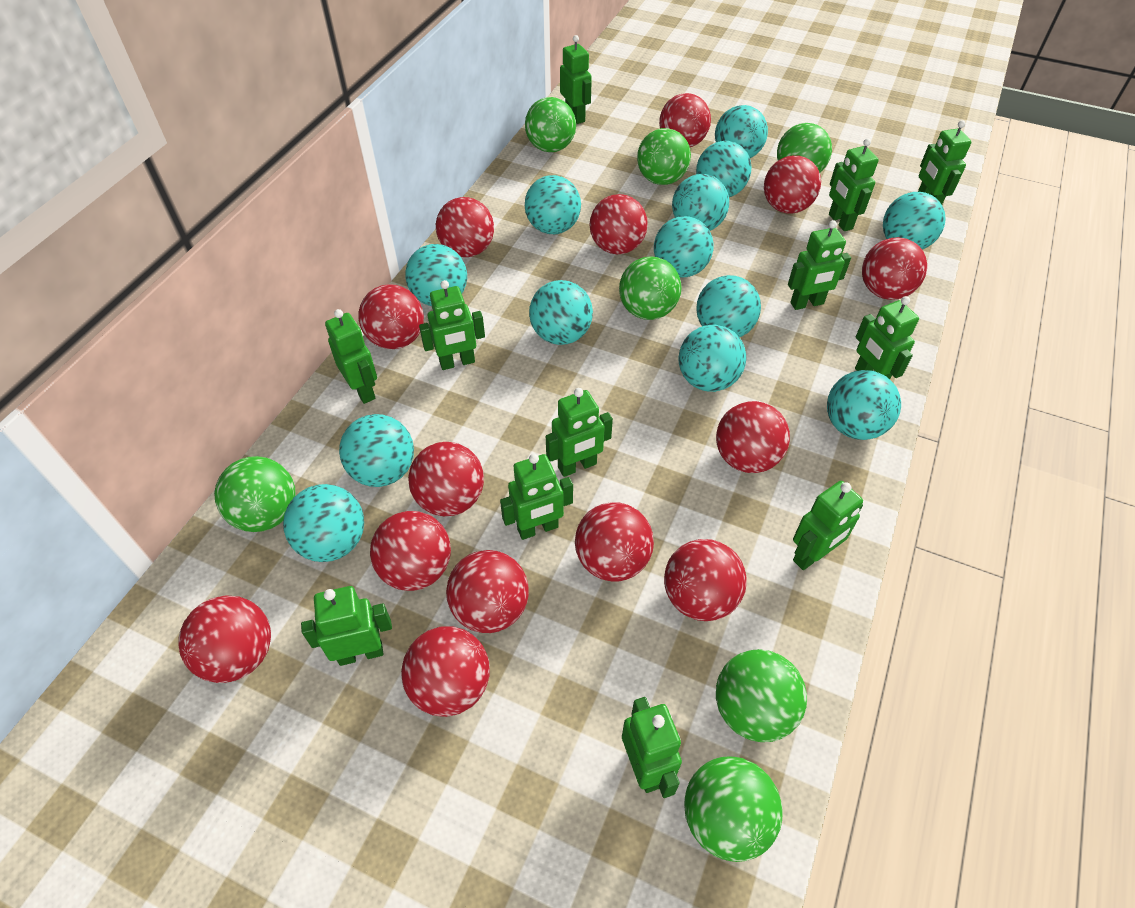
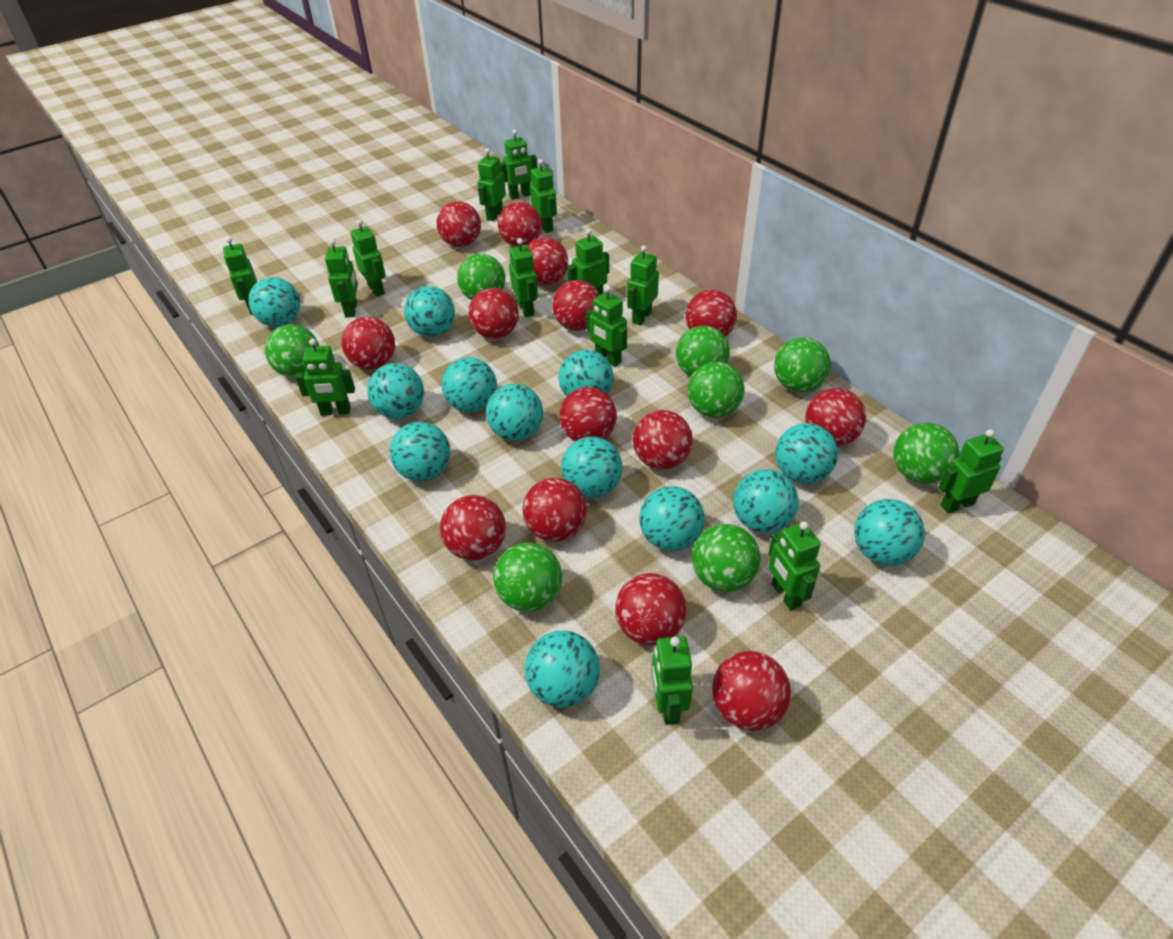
green ball: 7 -> 8
green robot: 12 -> 14

